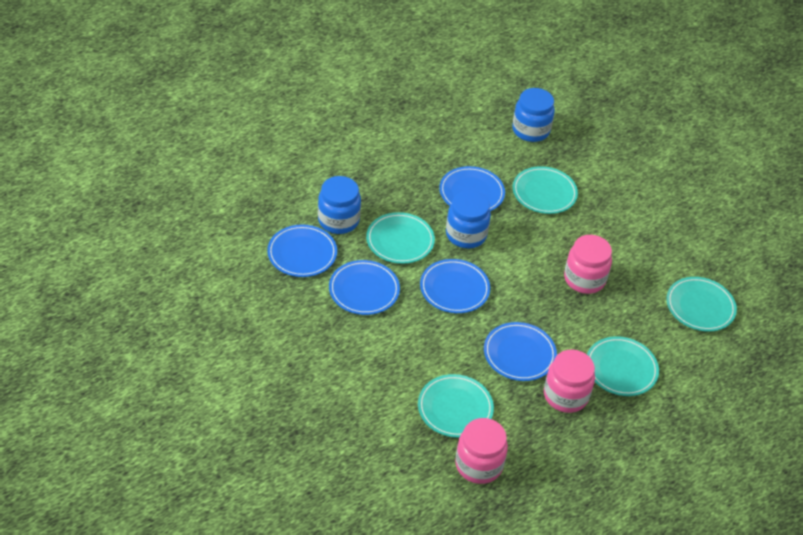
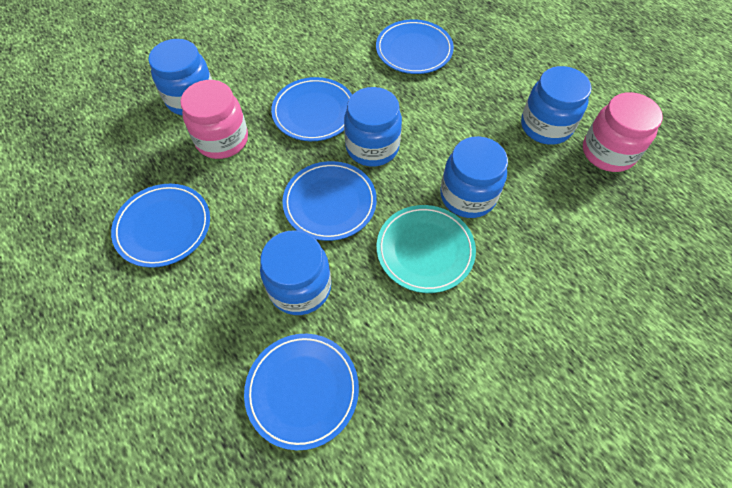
blue jar: 3 -> 5
pink jar: 3 -> 2
turquoise plate: 5 -> 1

